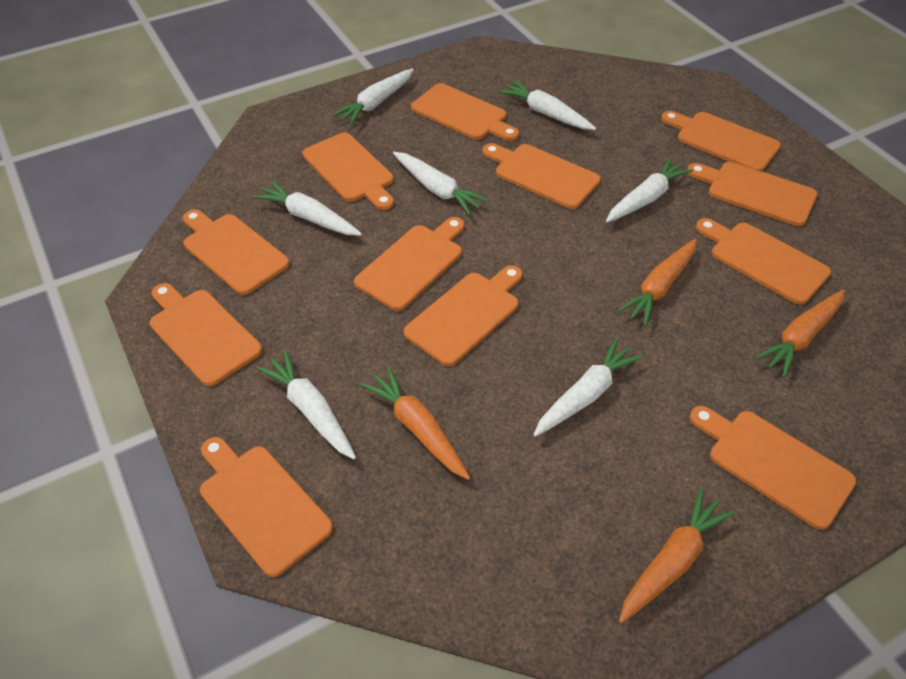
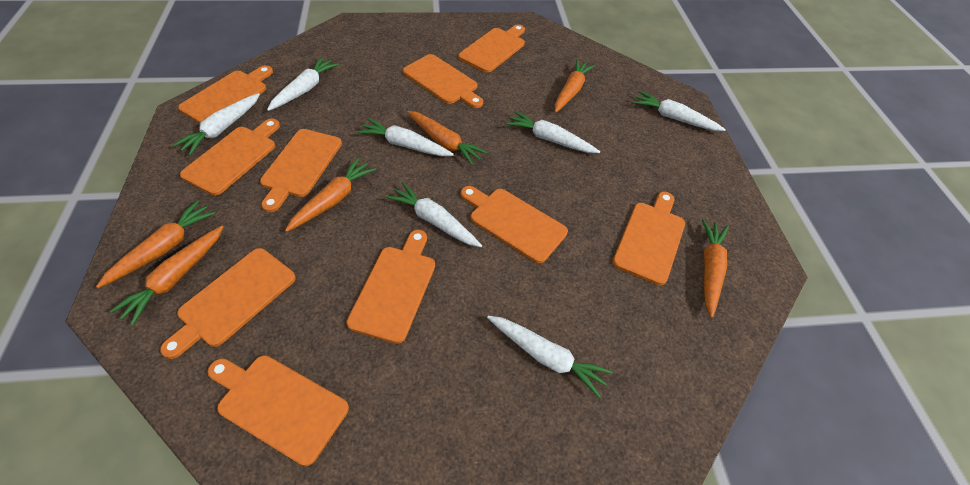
orange carrot: 4 -> 6
orange cutting board: 12 -> 10

